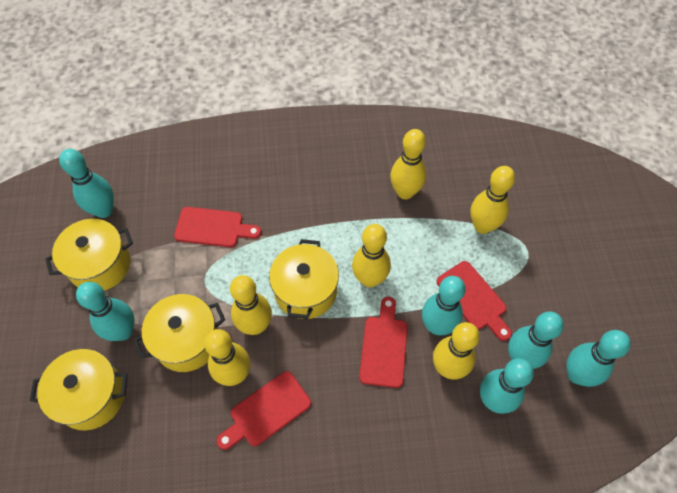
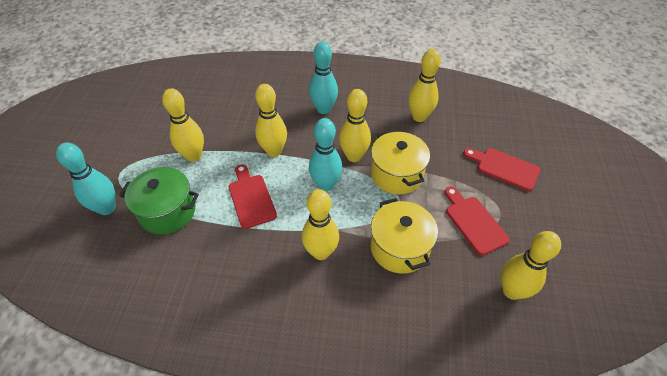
green pot: 0 -> 1
red cutting board: 4 -> 3
turquoise bowling pin: 6 -> 3
yellow pot: 4 -> 2

